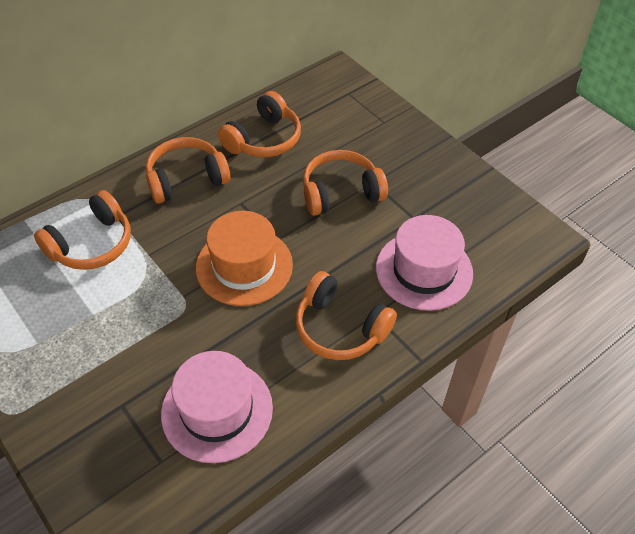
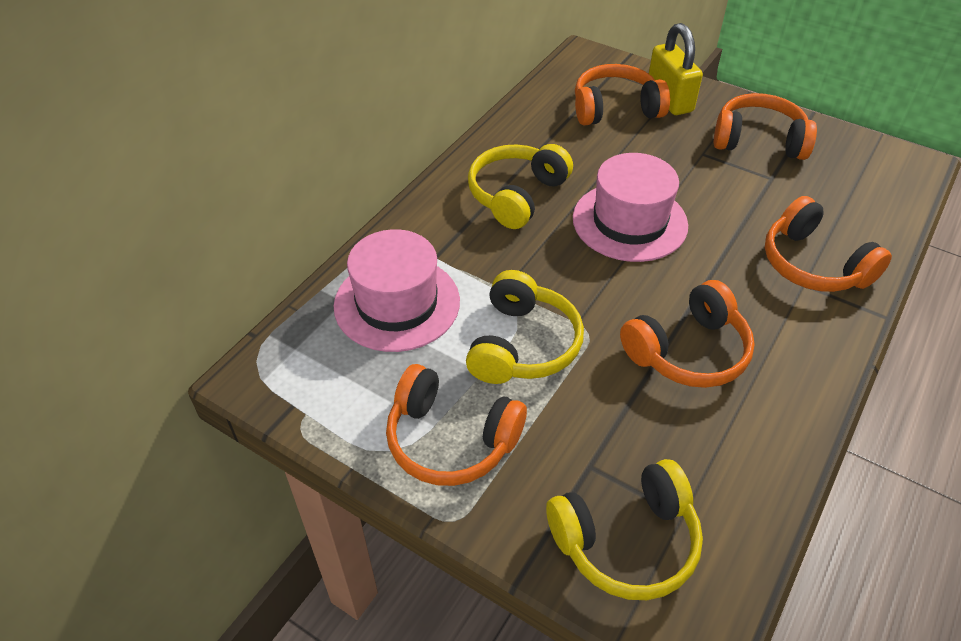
orange hat: 1 -> 0
yellow headphones: 0 -> 3
yellow padlock: 0 -> 1

